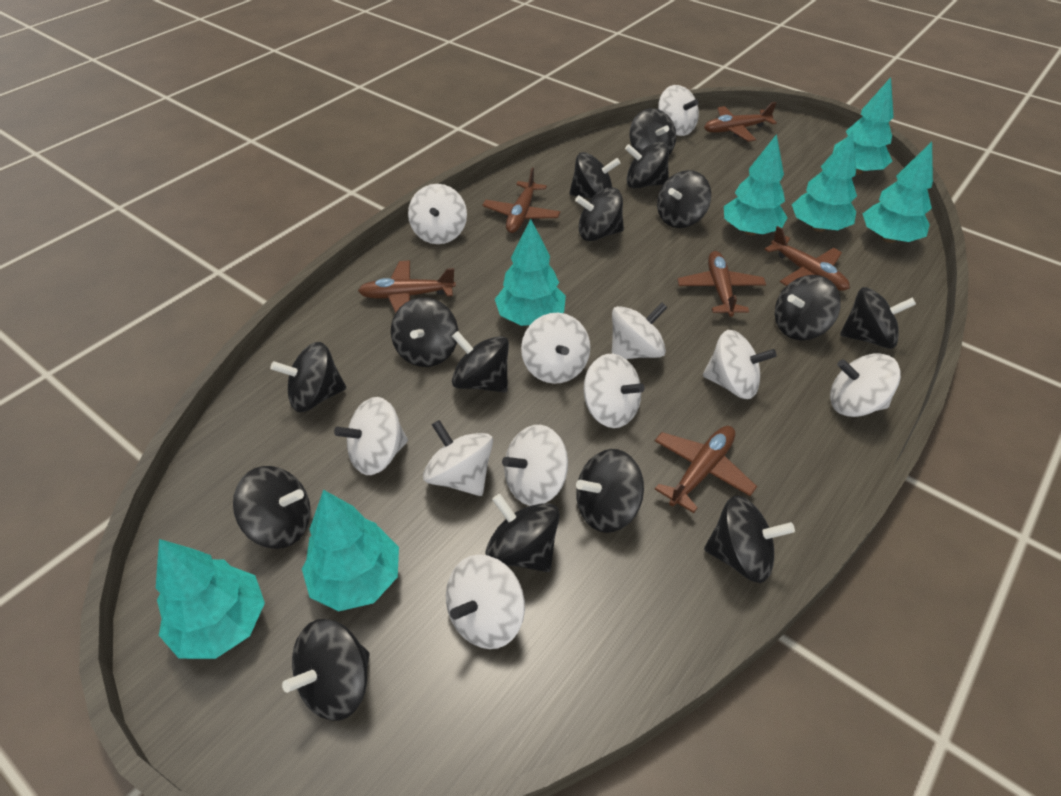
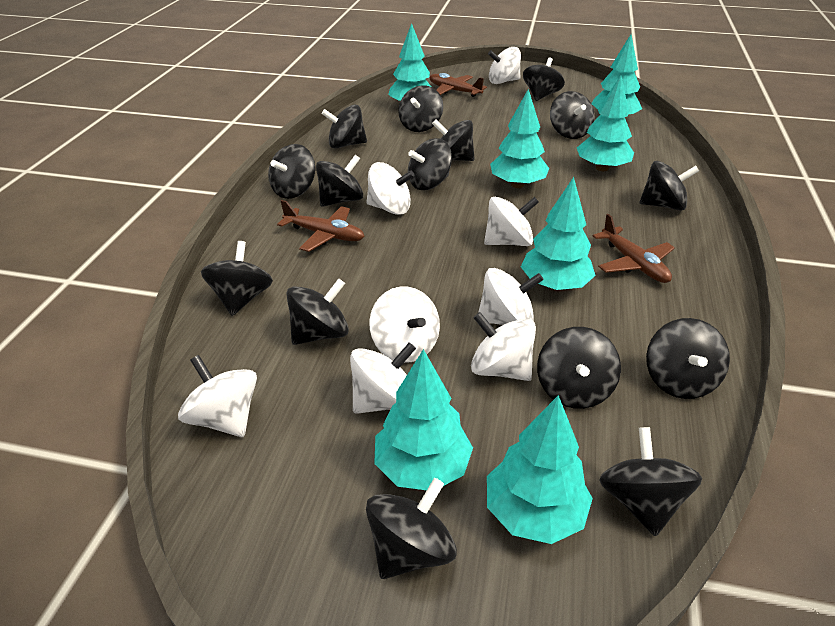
brown plane: 6 -> 3
white spinning top: 11 -> 8

